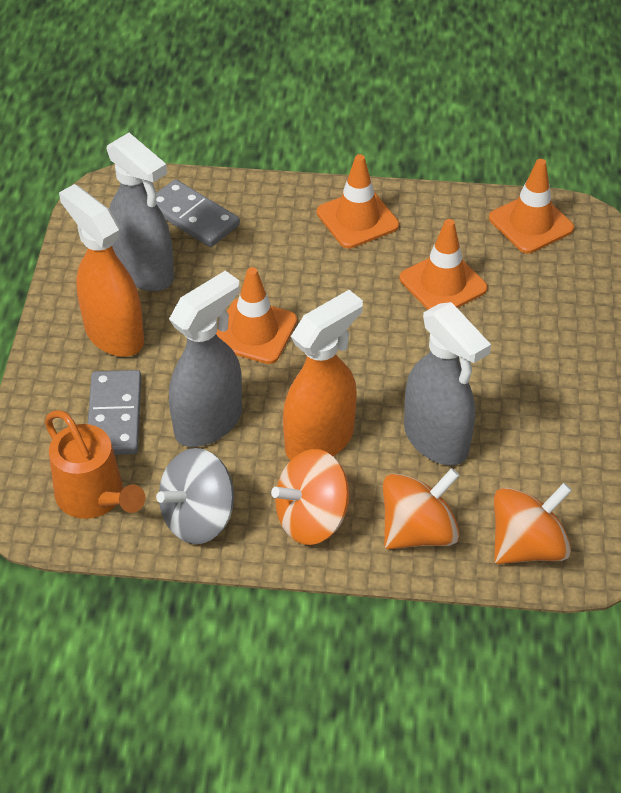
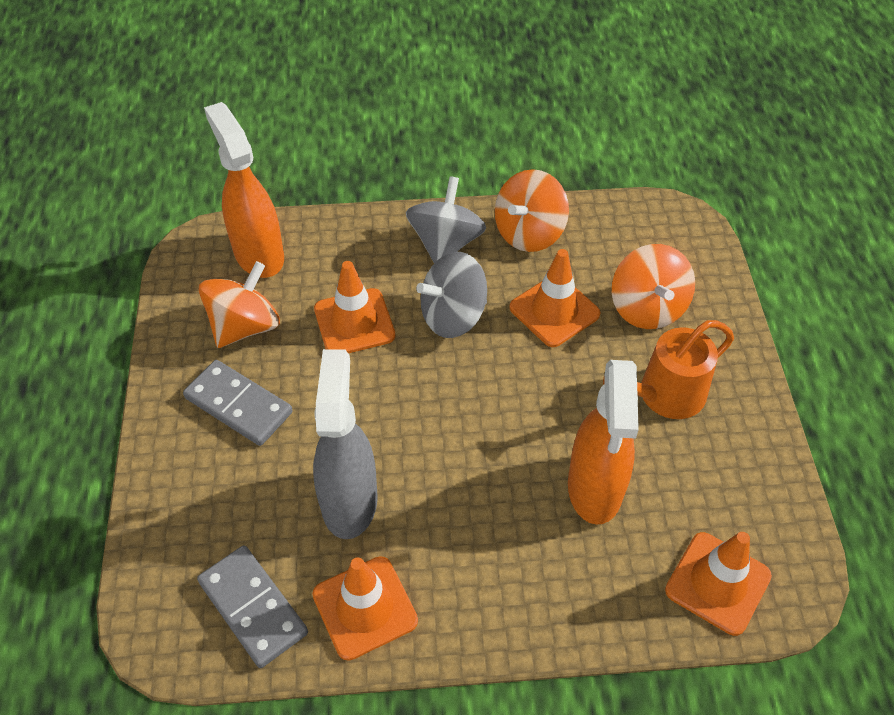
grey spinning top: 1 -> 2
grey spray bottle: 3 -> 1

